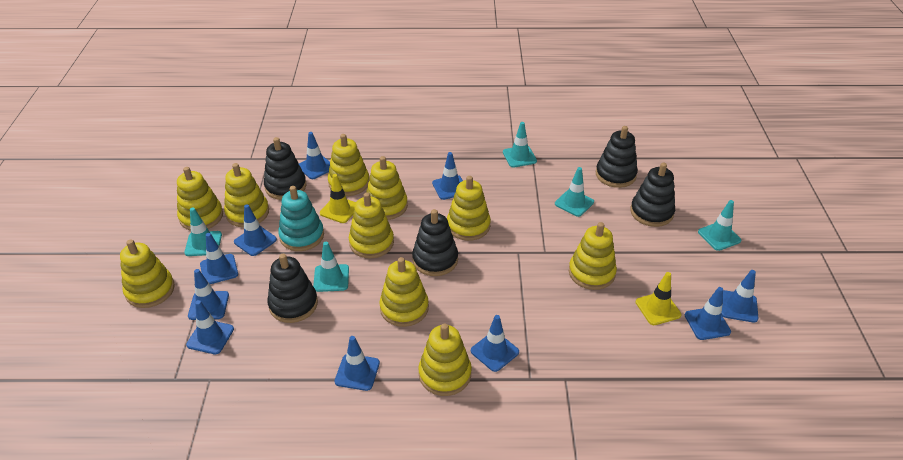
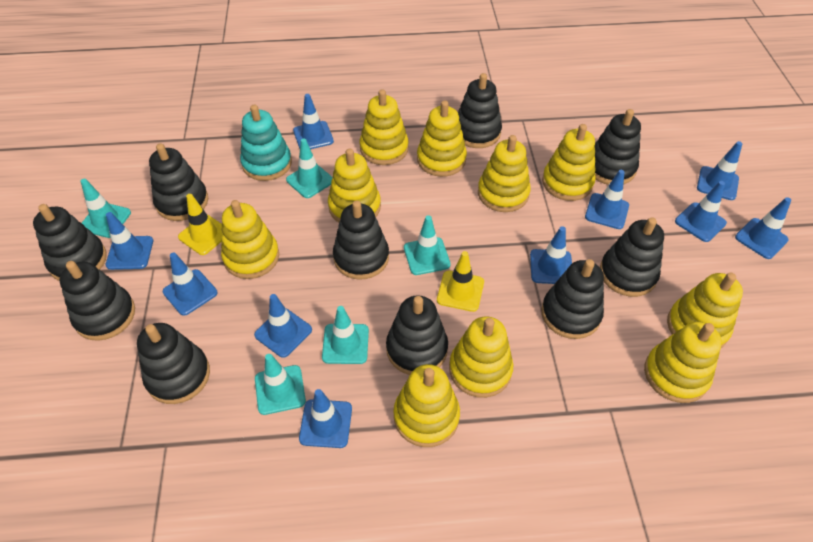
black stacking toy: 5 -> 10

